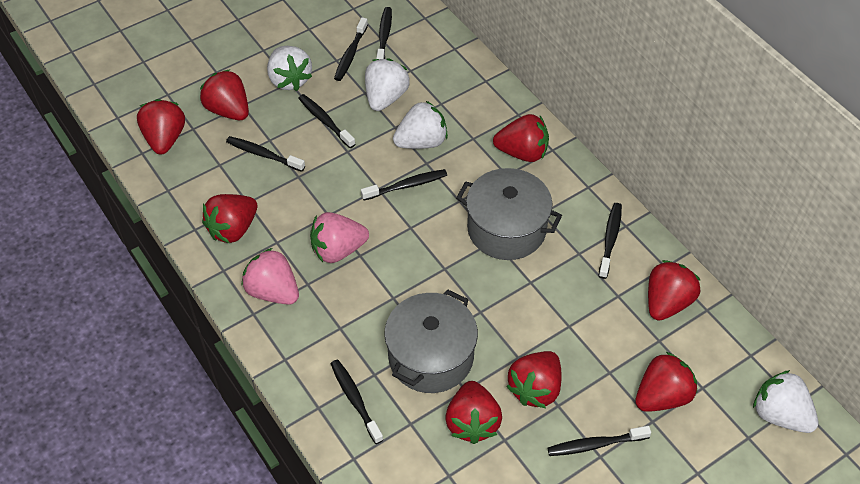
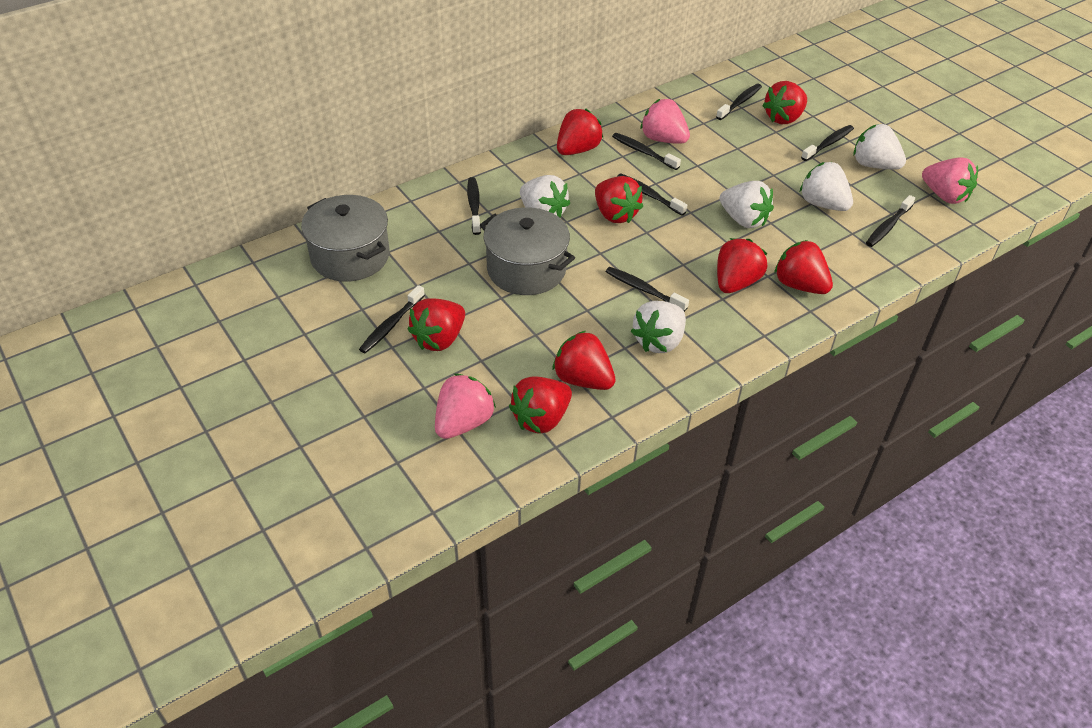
pink strawberry: 2 -> 3
white strawberry: 4 -> 5

